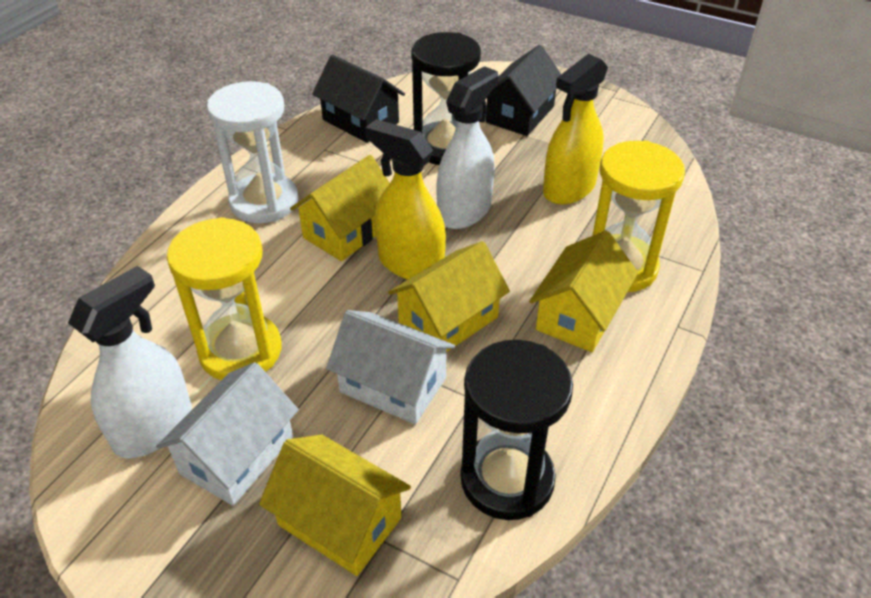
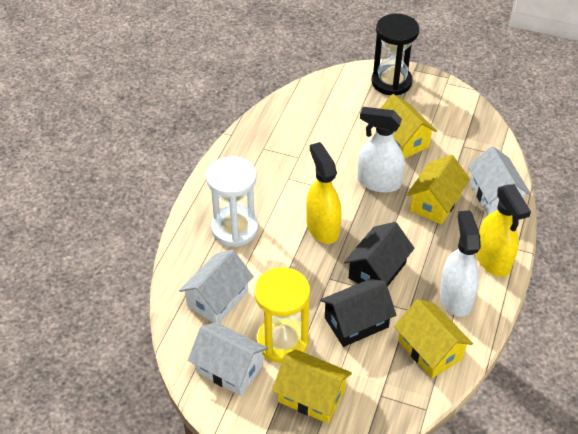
black hourglass: 2 -> 1
white house: 2 -> 3
yellow hourglass: 2 -> 1

